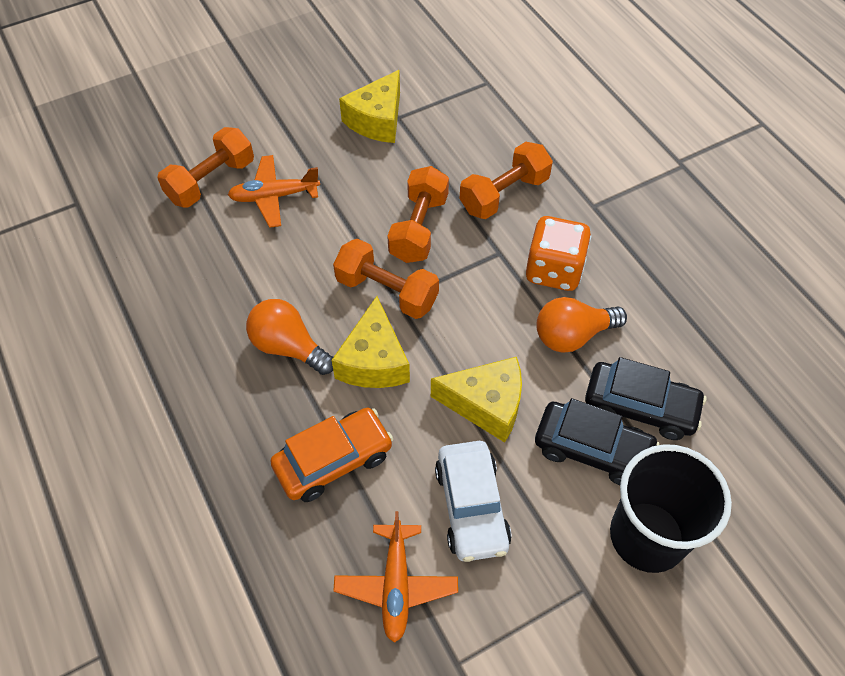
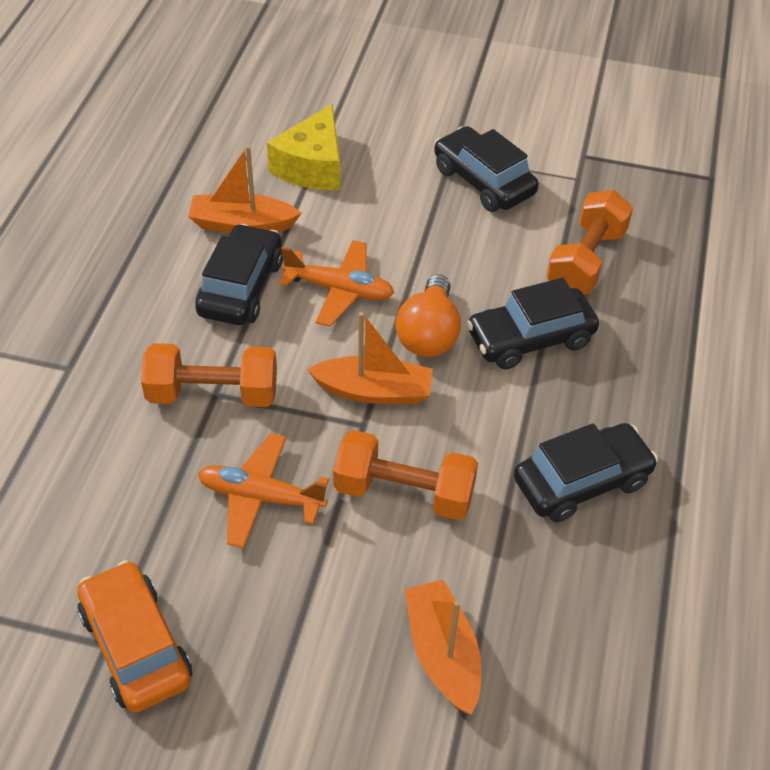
black car: 2 -> 4
black cup: 1 -> 0
orange boat: 0 -> 3
orange dice: 1 -> 0
orange dumbbell: 4 -> 3
orange light bulb: 2 -> 1
white car: 1 -> 0
yellow cheese: 3 -> 1

